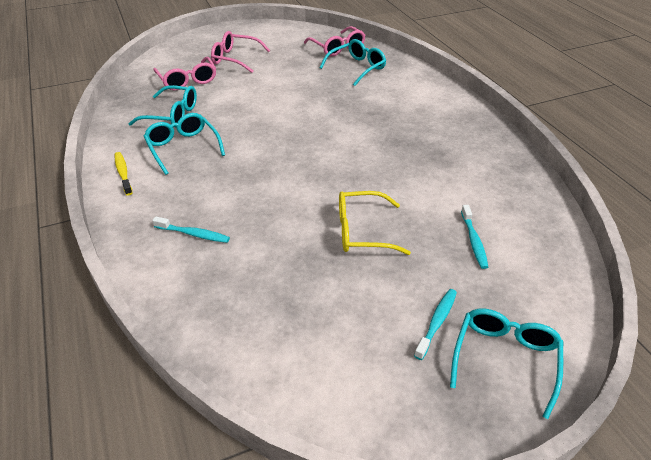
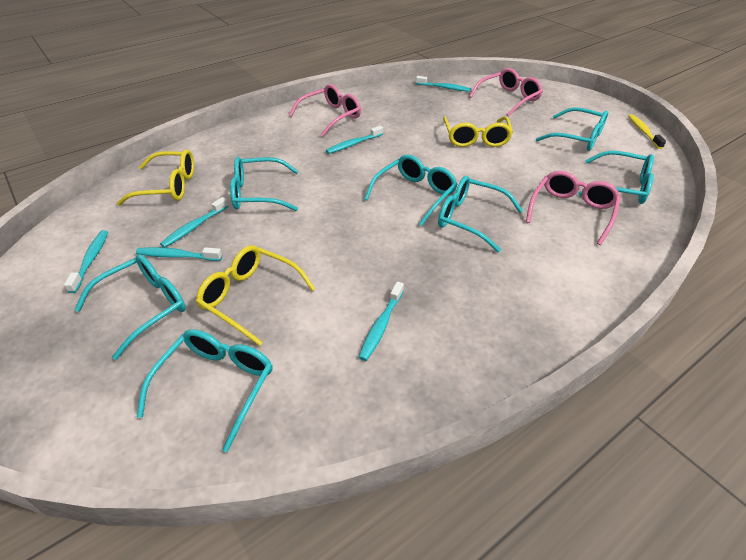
turquoise glasses: 4 -> 7
turquoise toothbrush: 3 -> 6
yellow glasses: 1 -> 3

